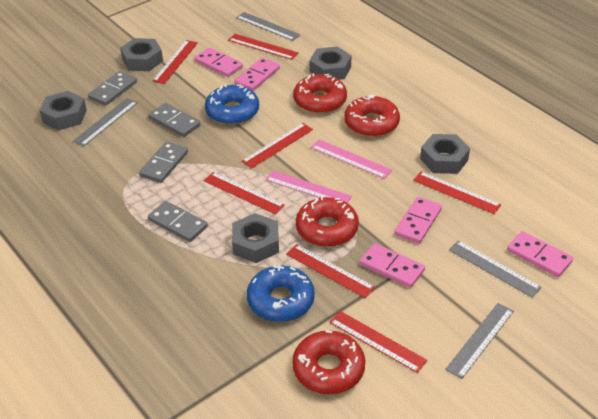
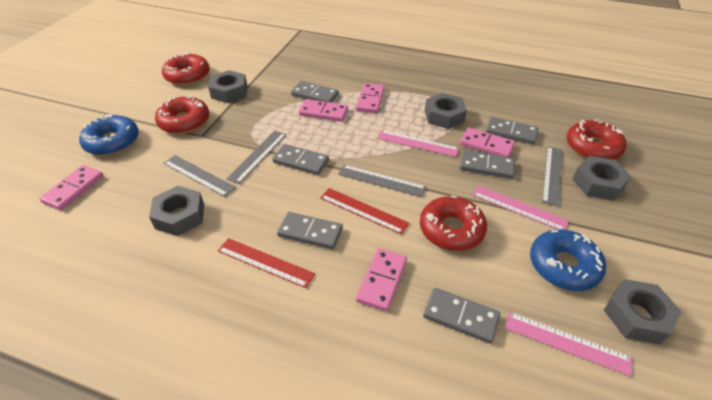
grey domino: 4 -> 6
pink ruler: 2 -> 3
red ruler: 7 -> 2

